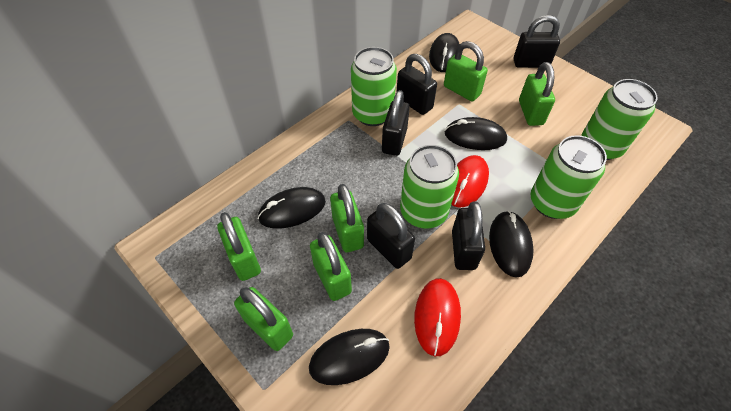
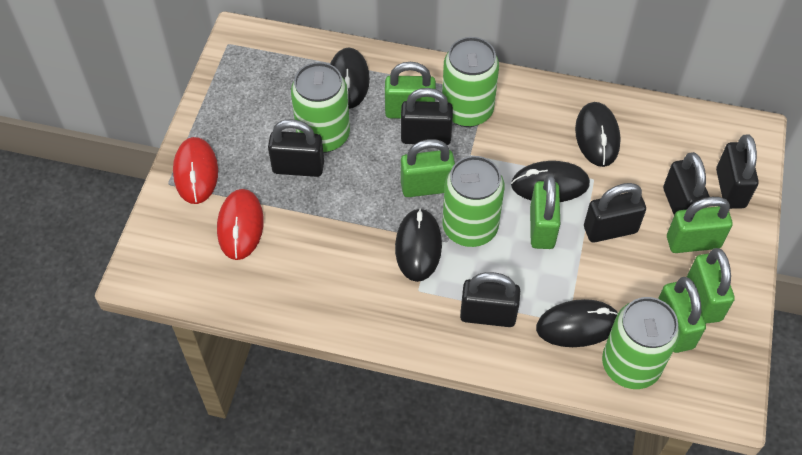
black padlock: 5 -> 6

